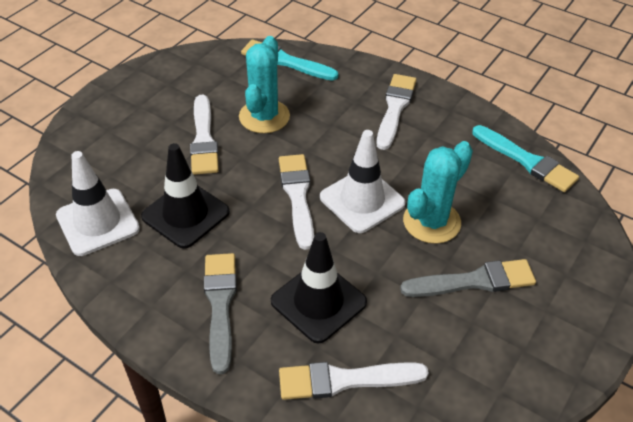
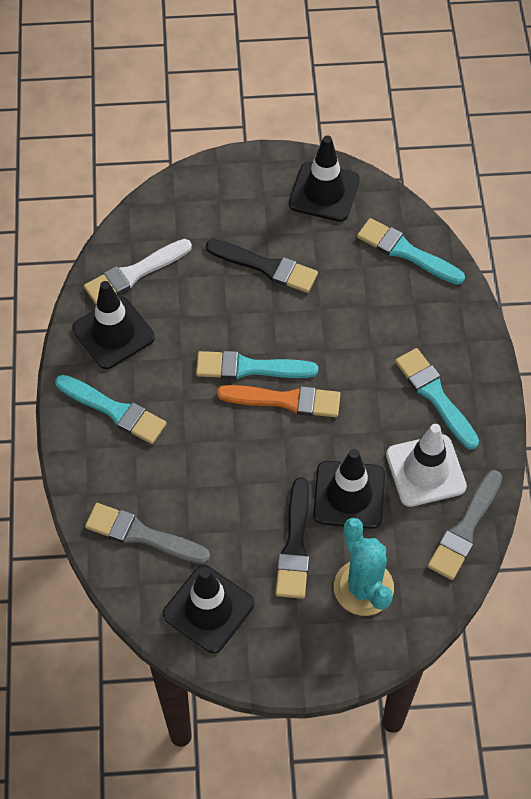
black brush: 0 -> 2
black traffic cone: 2 -> 4
orange brush: 0 -> 1
turquoise brush: 2 -> 4
turquoise cactus: 2 -> 1
white brush: 4 -> 1
white traffic cone: 2 -> 1

